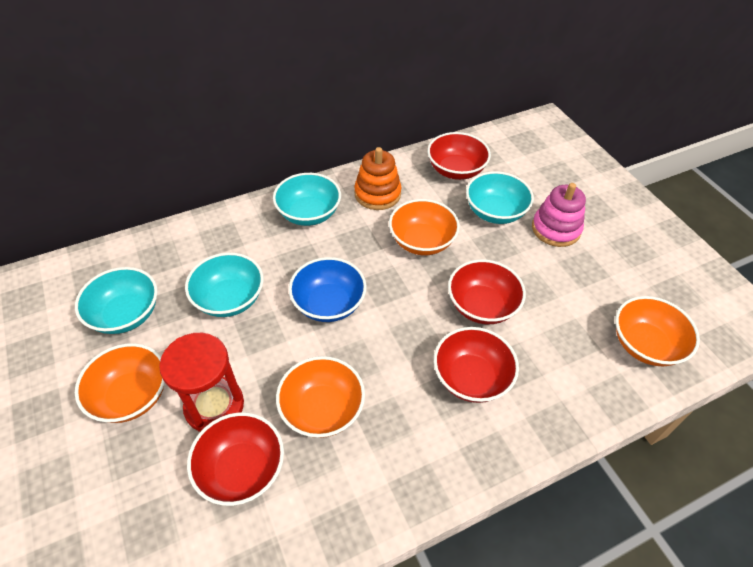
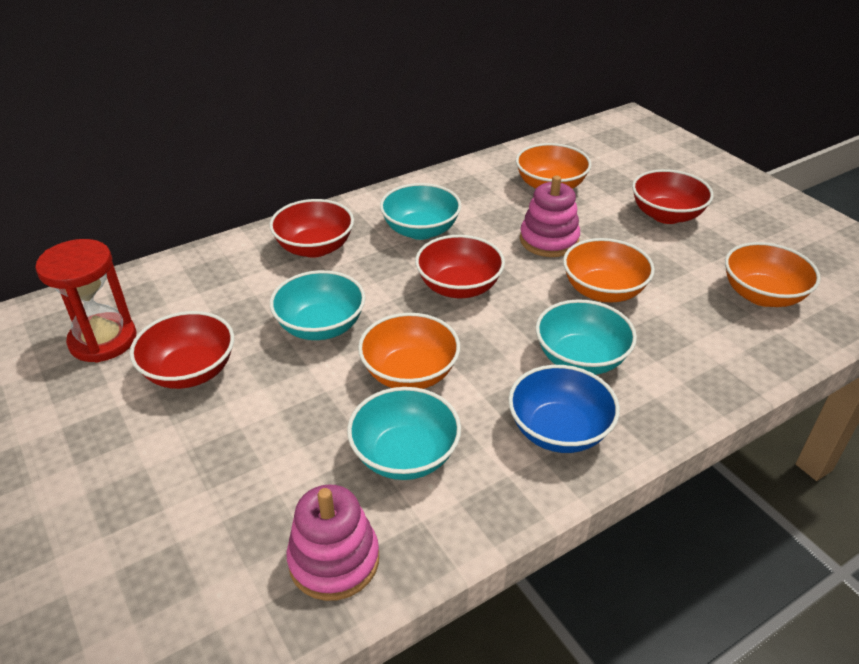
orange stacking toy: 1 -> 0
pink stacking toy: 1 -> 2

